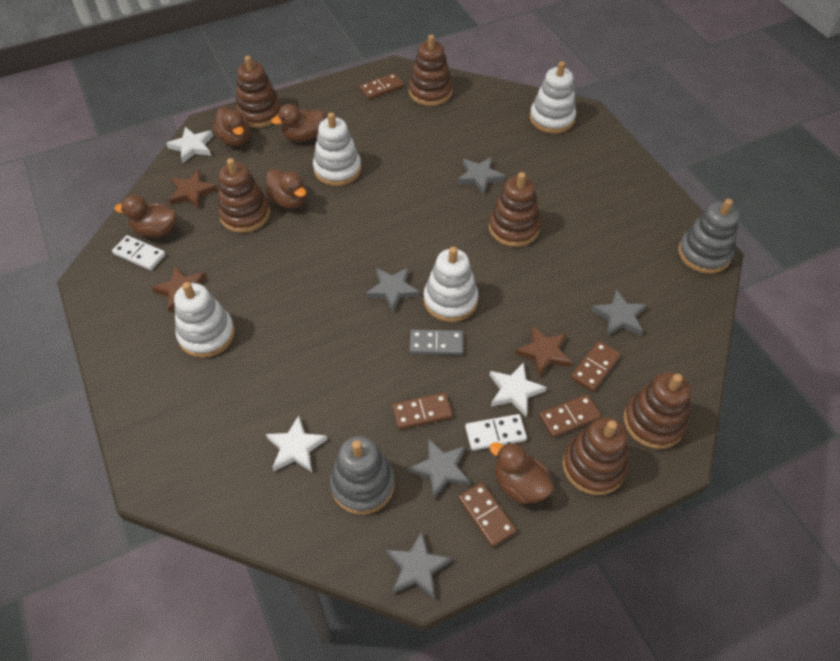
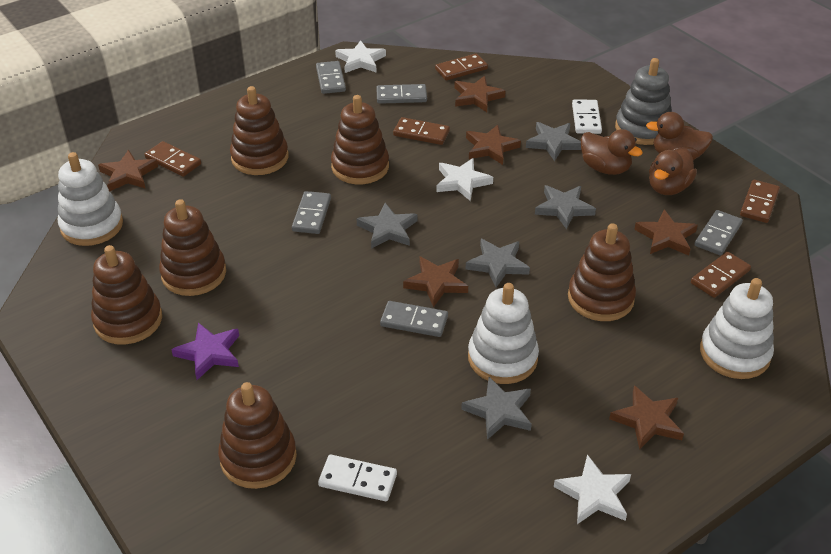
brown duck: 5 -> 3
brown star: 3 -> 6
grey domino: 1 -> 5
grey stacking toy: 2 -> 1
purple star: 0 -> 1
white stacking toy: 4 -> 3

